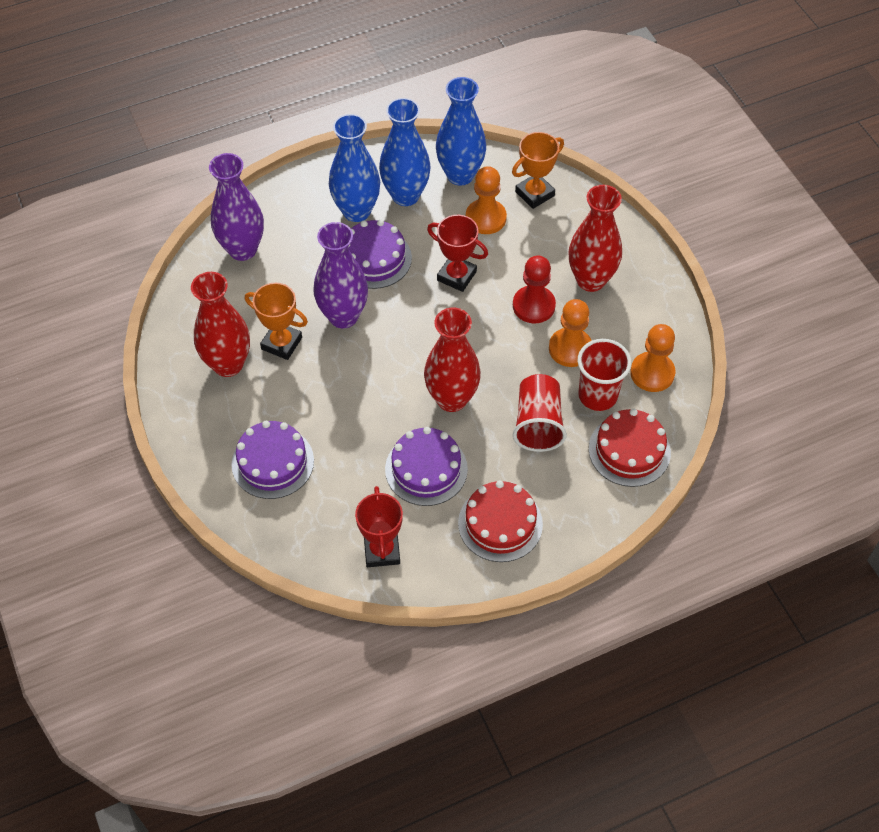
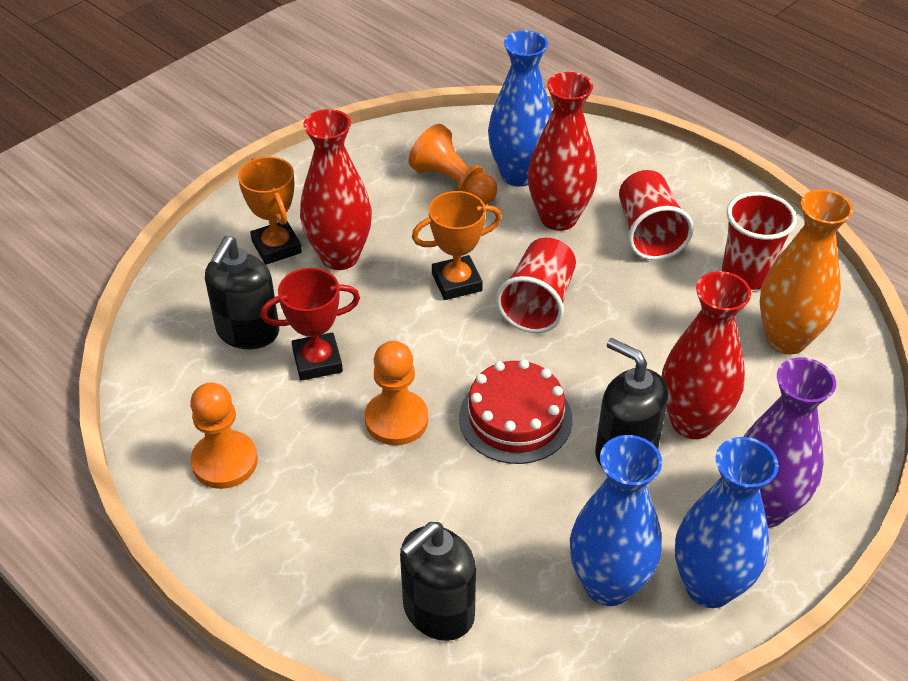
black soap dispenser: 0 -> 3
orange vase: 0 -> 1
purple cake: 3 -> 0
purple vase: 2 -> 1
red cake: 2 -> 1
red cup: 2 -> 3
red pawn: 1 -> 0
red trophy: 2 -> 1

